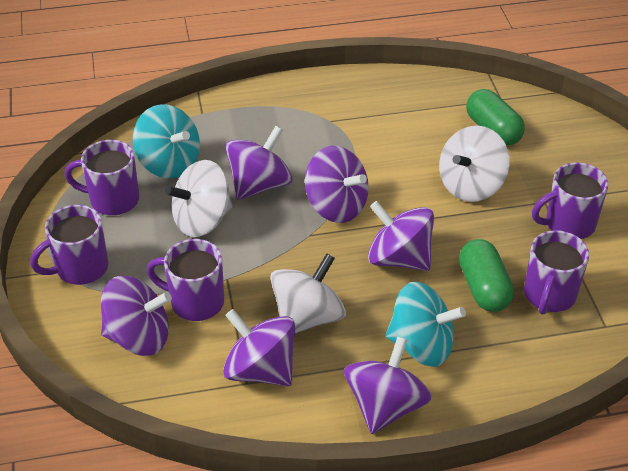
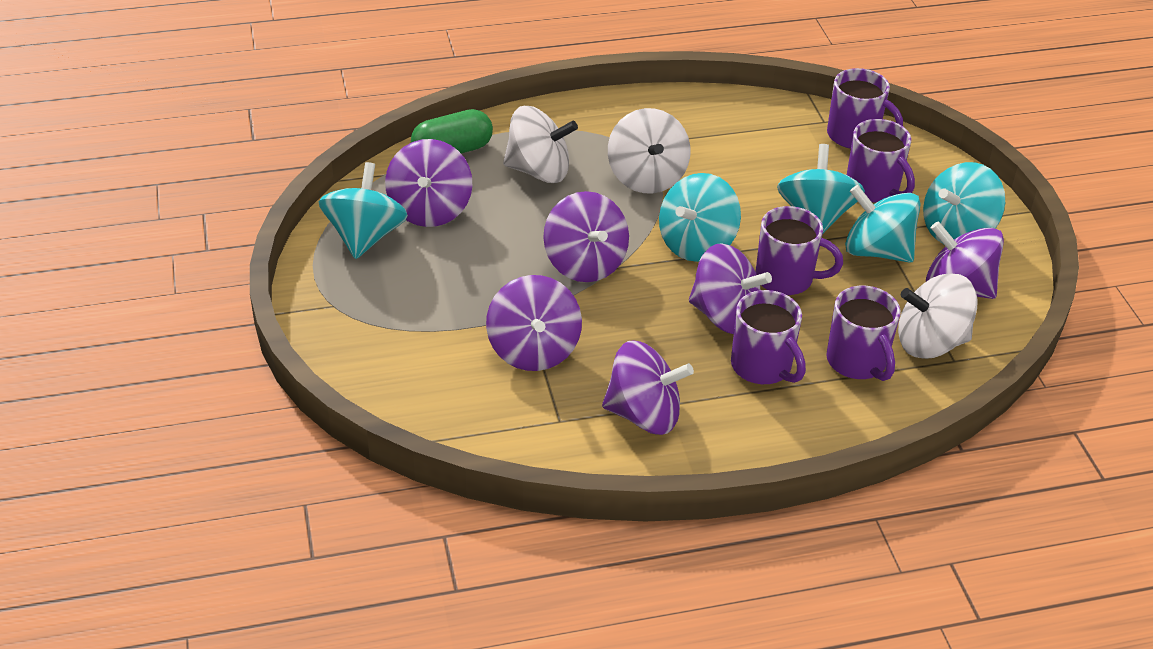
green capsule: 2 -> 1
turquoise spinning top: 2 -> 5

